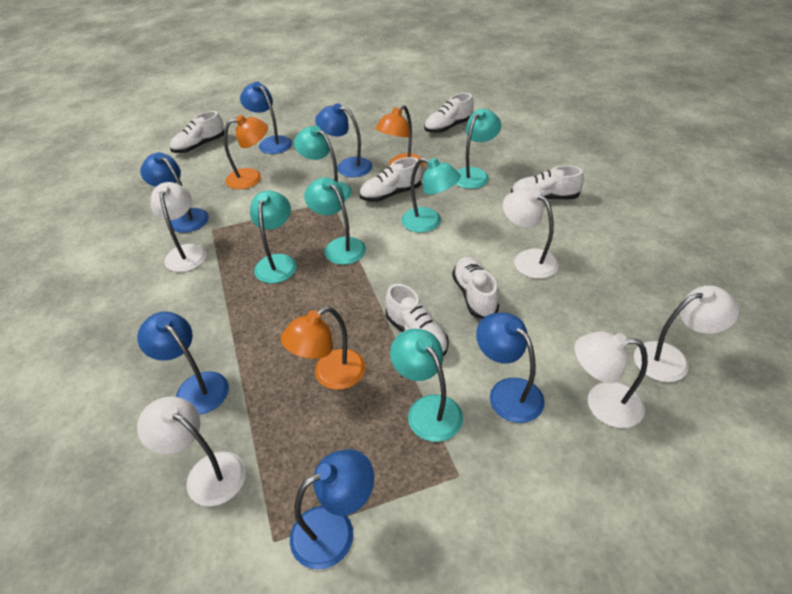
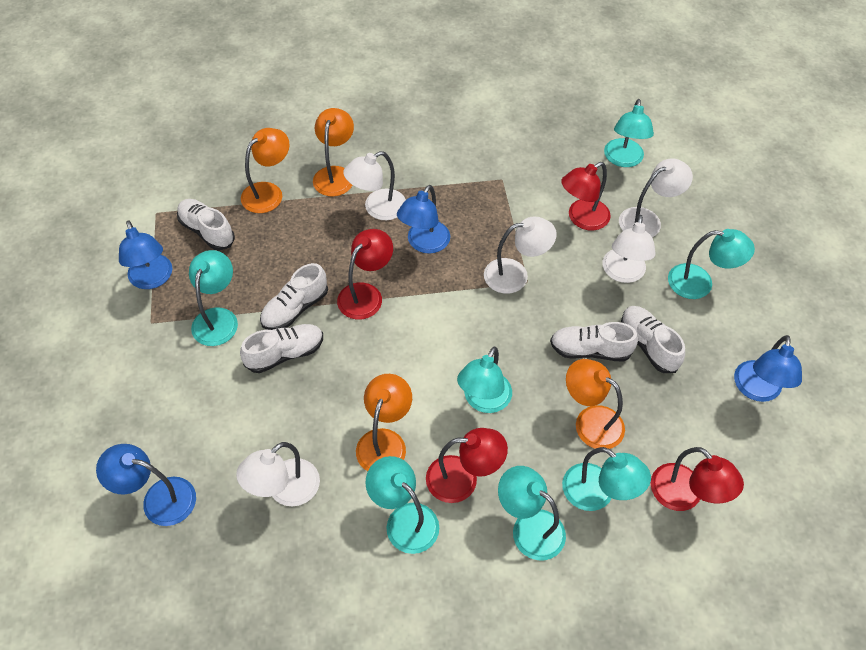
blue lamp: 6 -> 4
orange lamp: 3 -> 4
red lamp: 0 -> 4
turquoise lamp: 6 -> 7
white shoe: 6 -> 5

